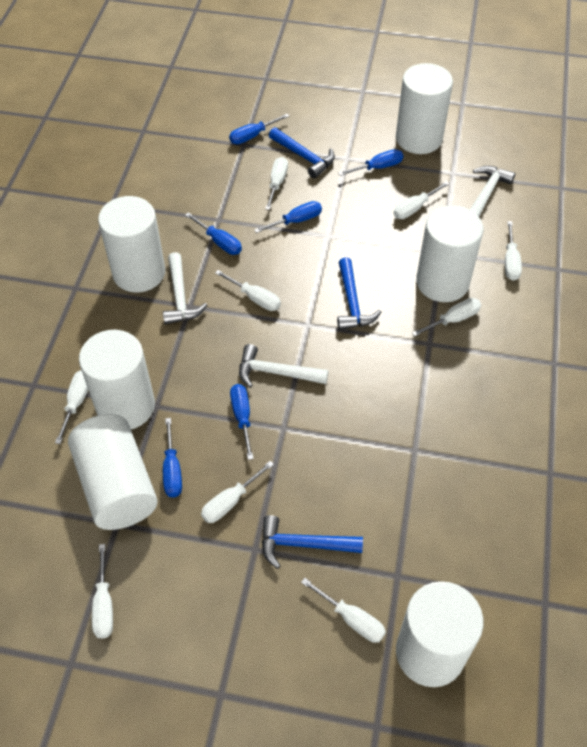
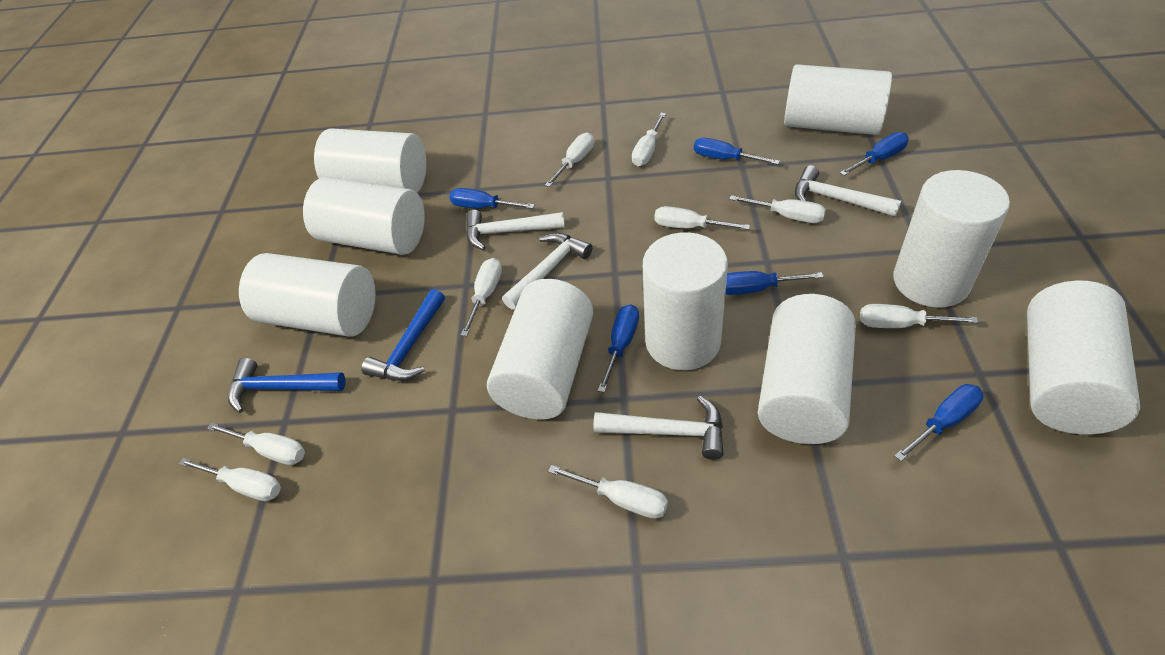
blue hammer: 3 -> 2
white cylinder: 6 -> 9
white hammer: 3 -> 4

